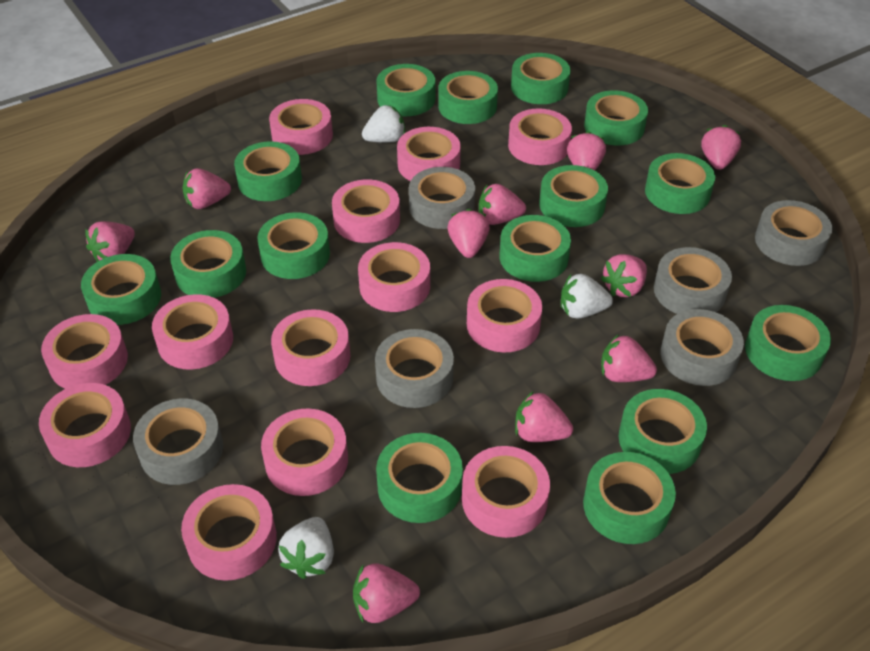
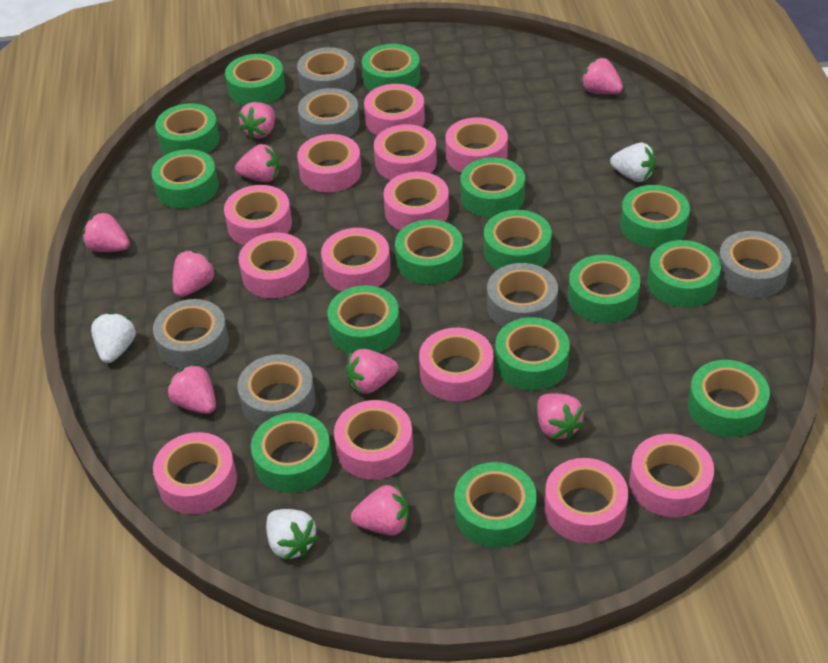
pink strawberry: 10 -> 9

